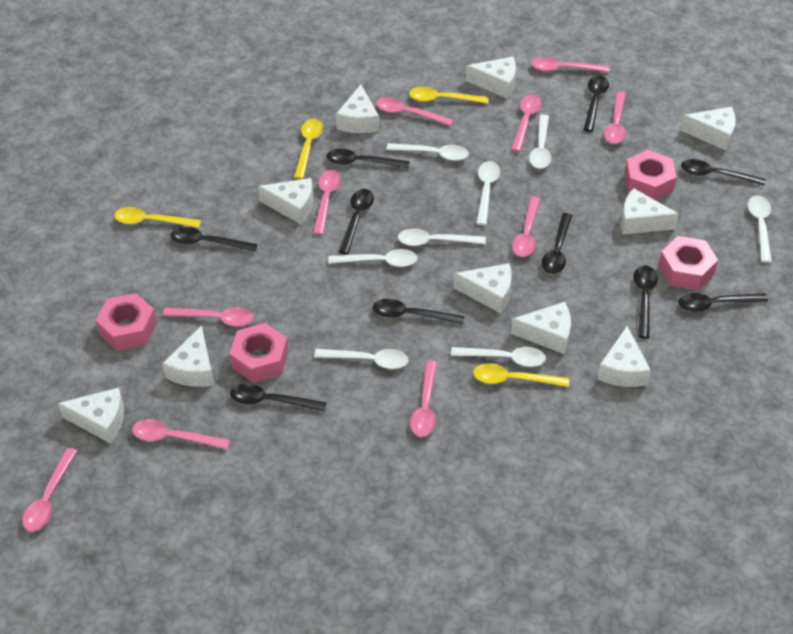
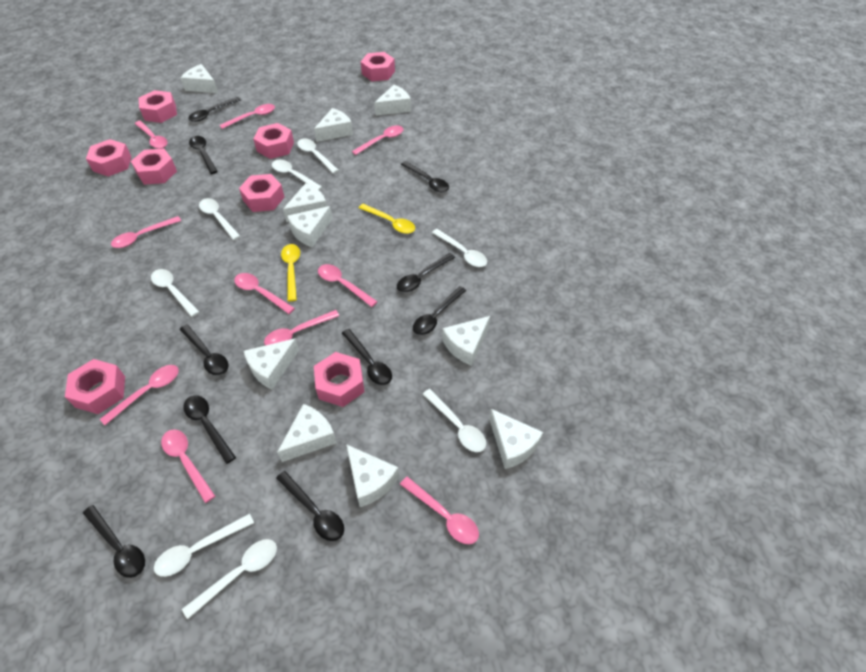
pink nut: 4 -> 8
yellow spoon: 4 -> 2

